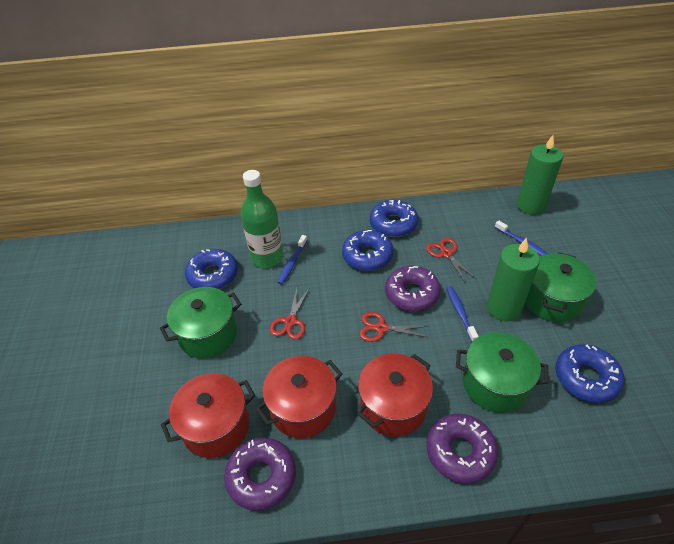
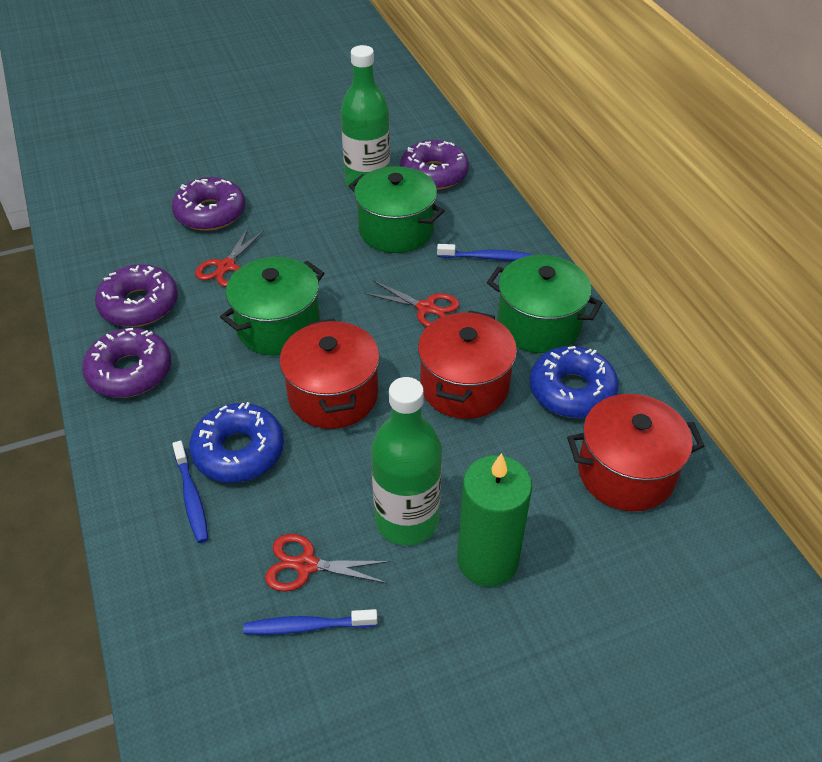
blue donut: 4 -> 2
green bottle: 1 -> 2
green candle: 2 -> 1
purple donut: 3 -> 4

